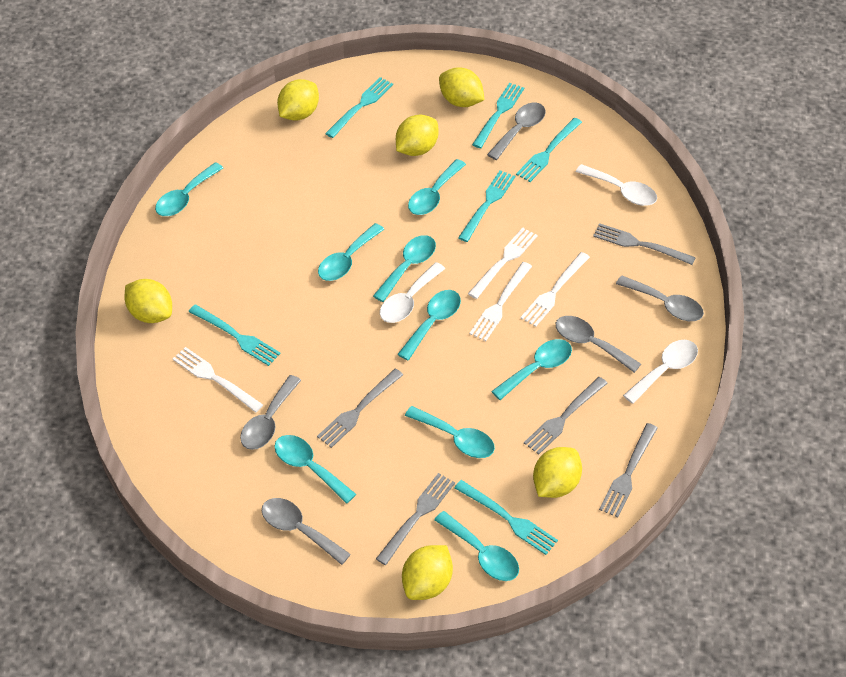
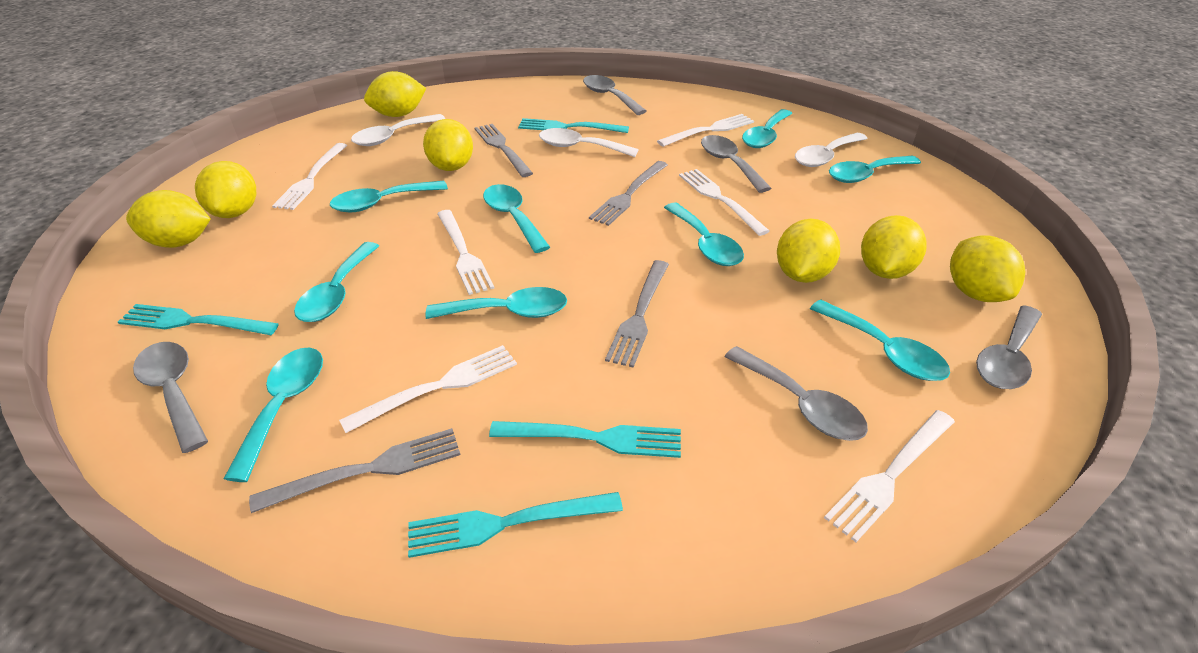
grey fork: 5 -> 4
turquoise fork: 6 -> 4
white fork: 4 -> 6
yellow lemon: 6 -> 7

